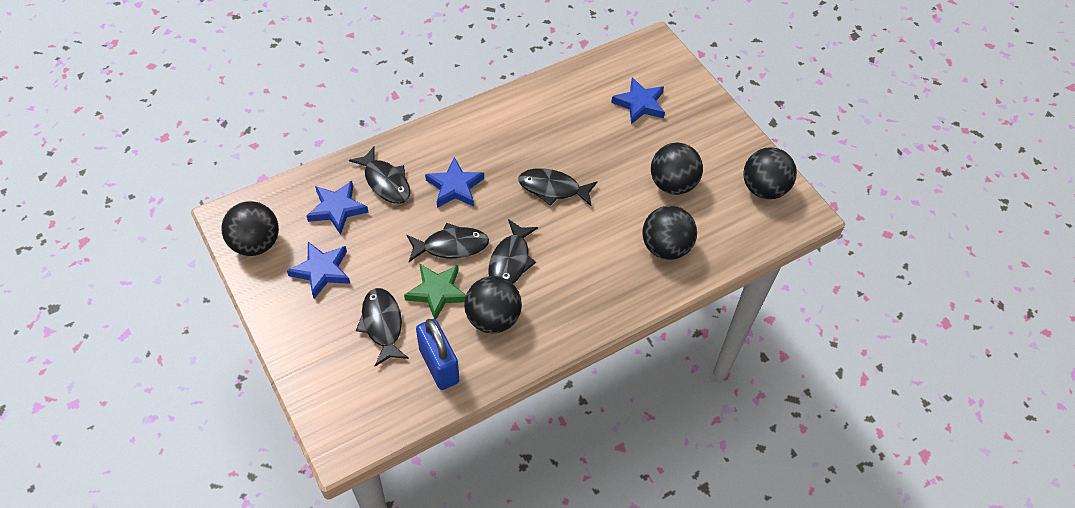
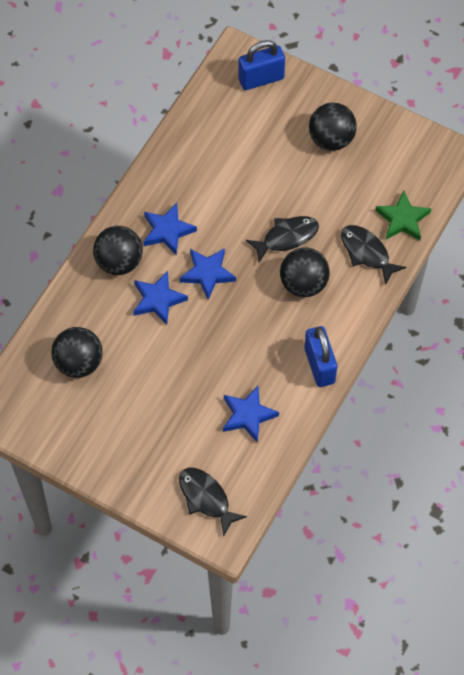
black ball: 5 -> 4
black fish: 5 -> 3
blue padlock: 1 -> 2

